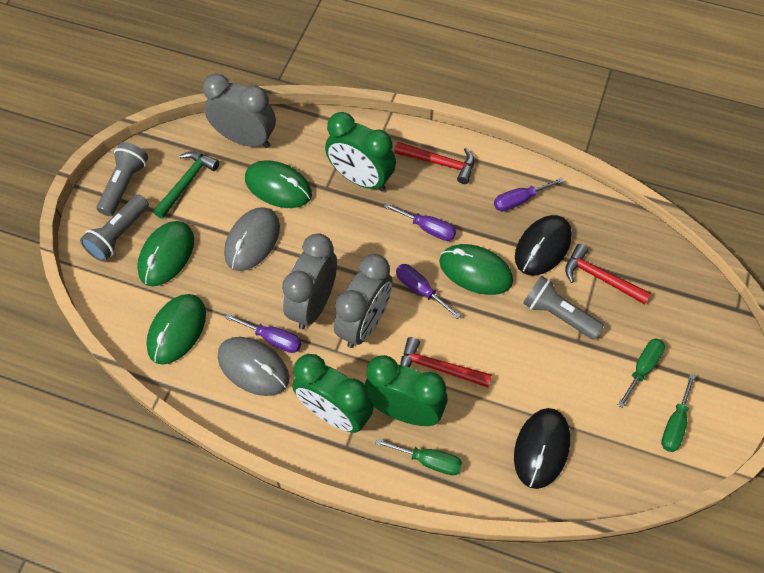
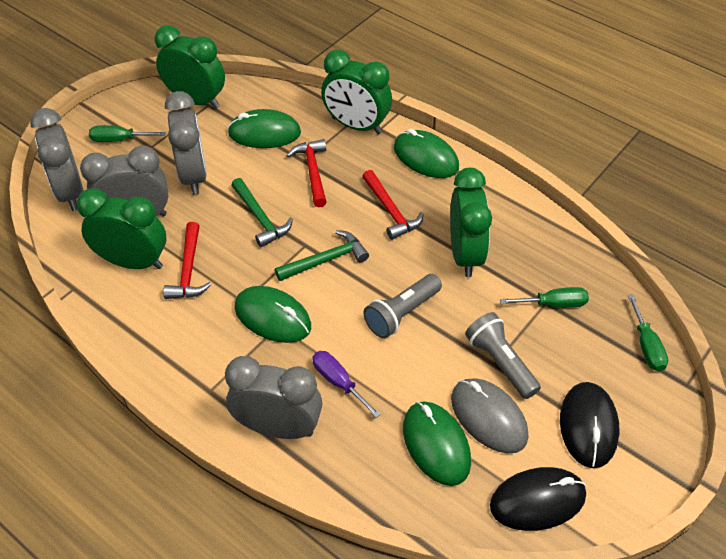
green clock: 3 -> 4
green hammer: 1 -> 2
grey clock: 3 -> 4
grey flashlight: 3 -> 2
grey mouse: 2 -> 1
purple screwdriver: 4 -> 1

